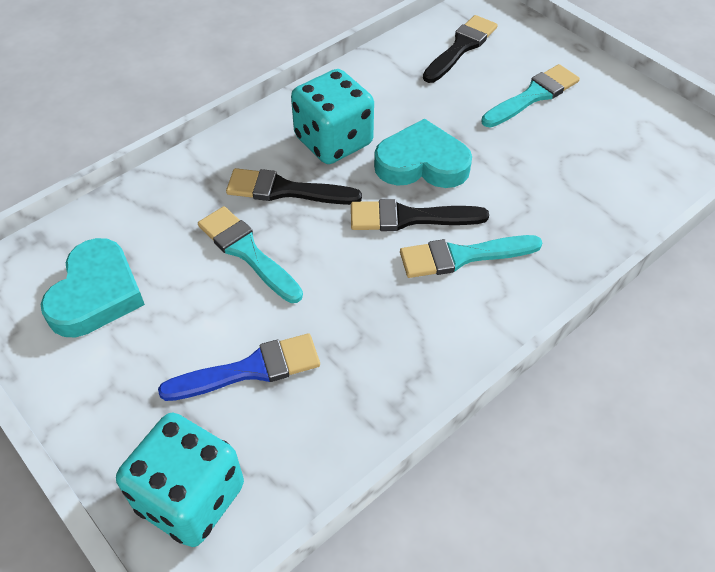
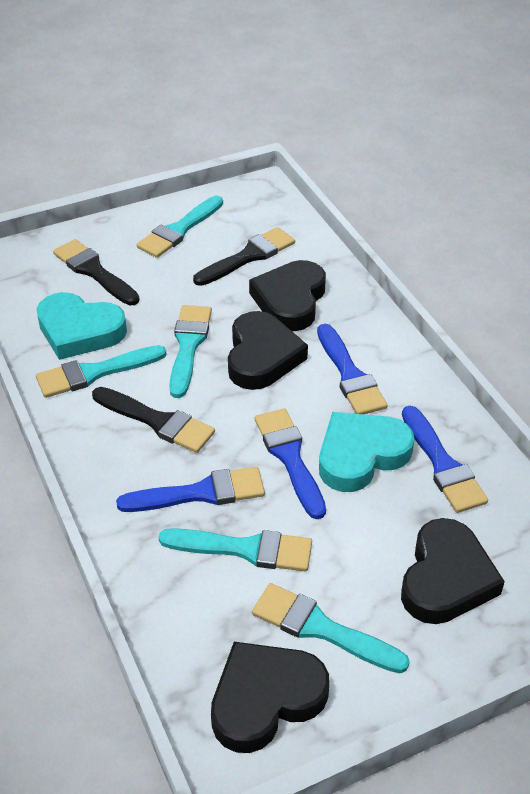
black heart: 0 -> 4
blue brush: 1 -> 4
turquoise brush: 3 -> 5
turquoise dice: 2 -> 0

